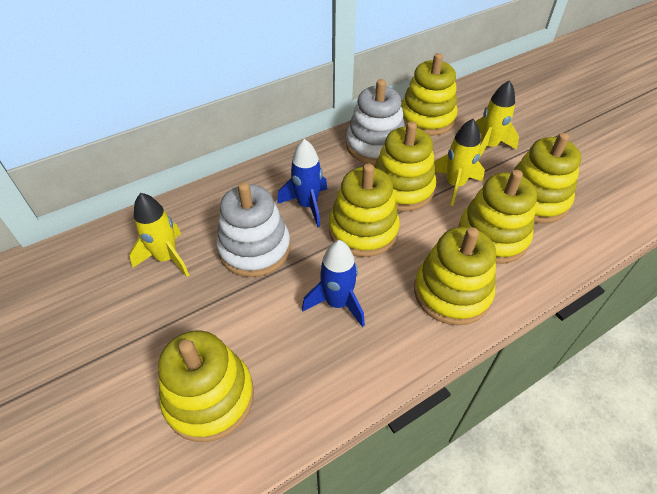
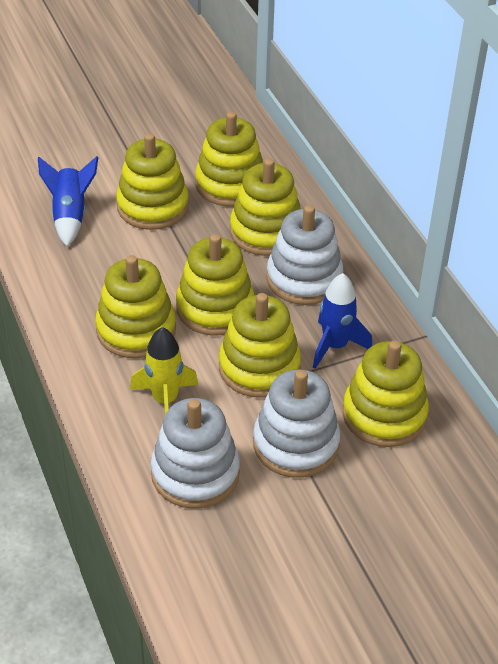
white stacking toy: 2 -> 3
yellow rocket: 3 -> 1

